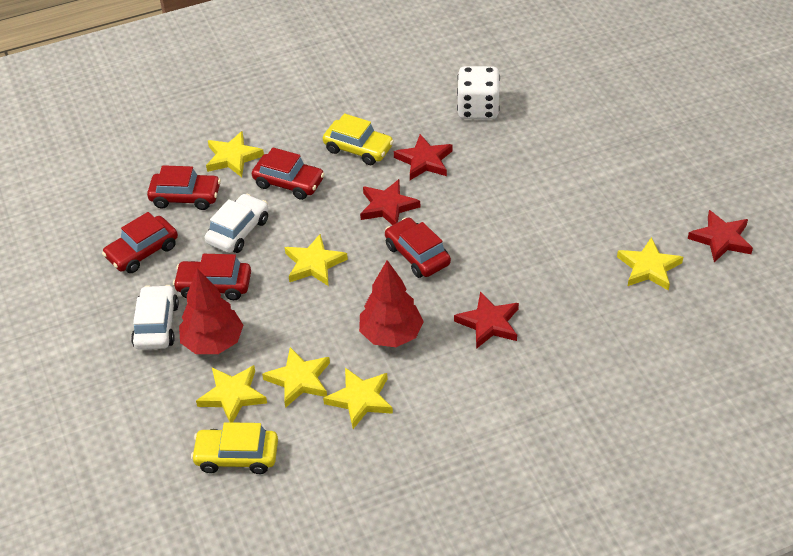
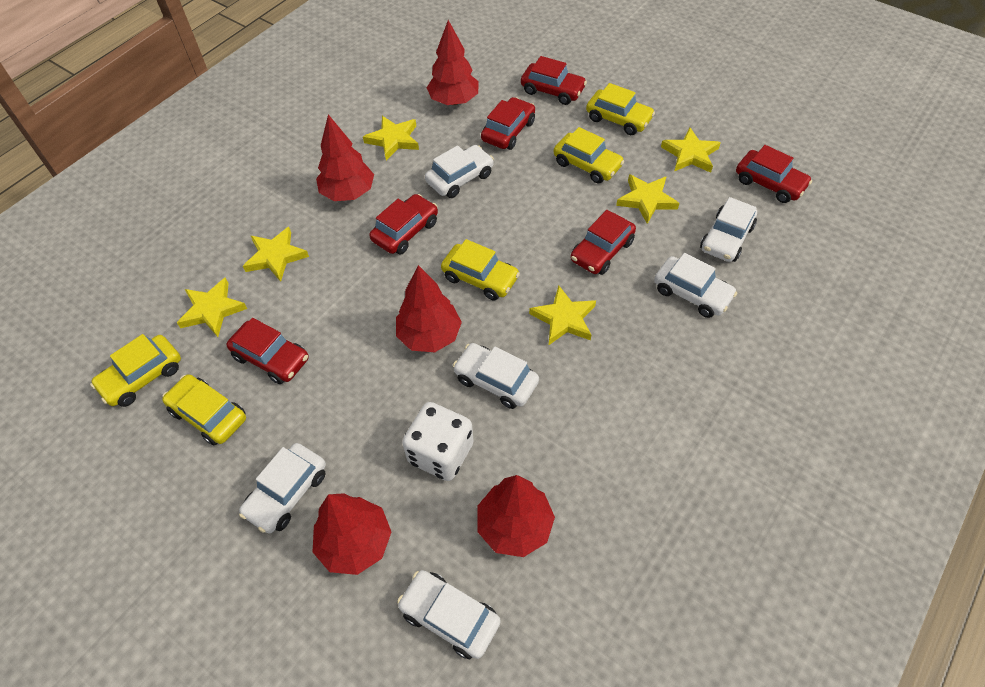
red car: 5 -> 6
red star: 4 -> 0
red tree: 2 -> 5
white car: 2 -> 6
yellow car: 2 -> 5

